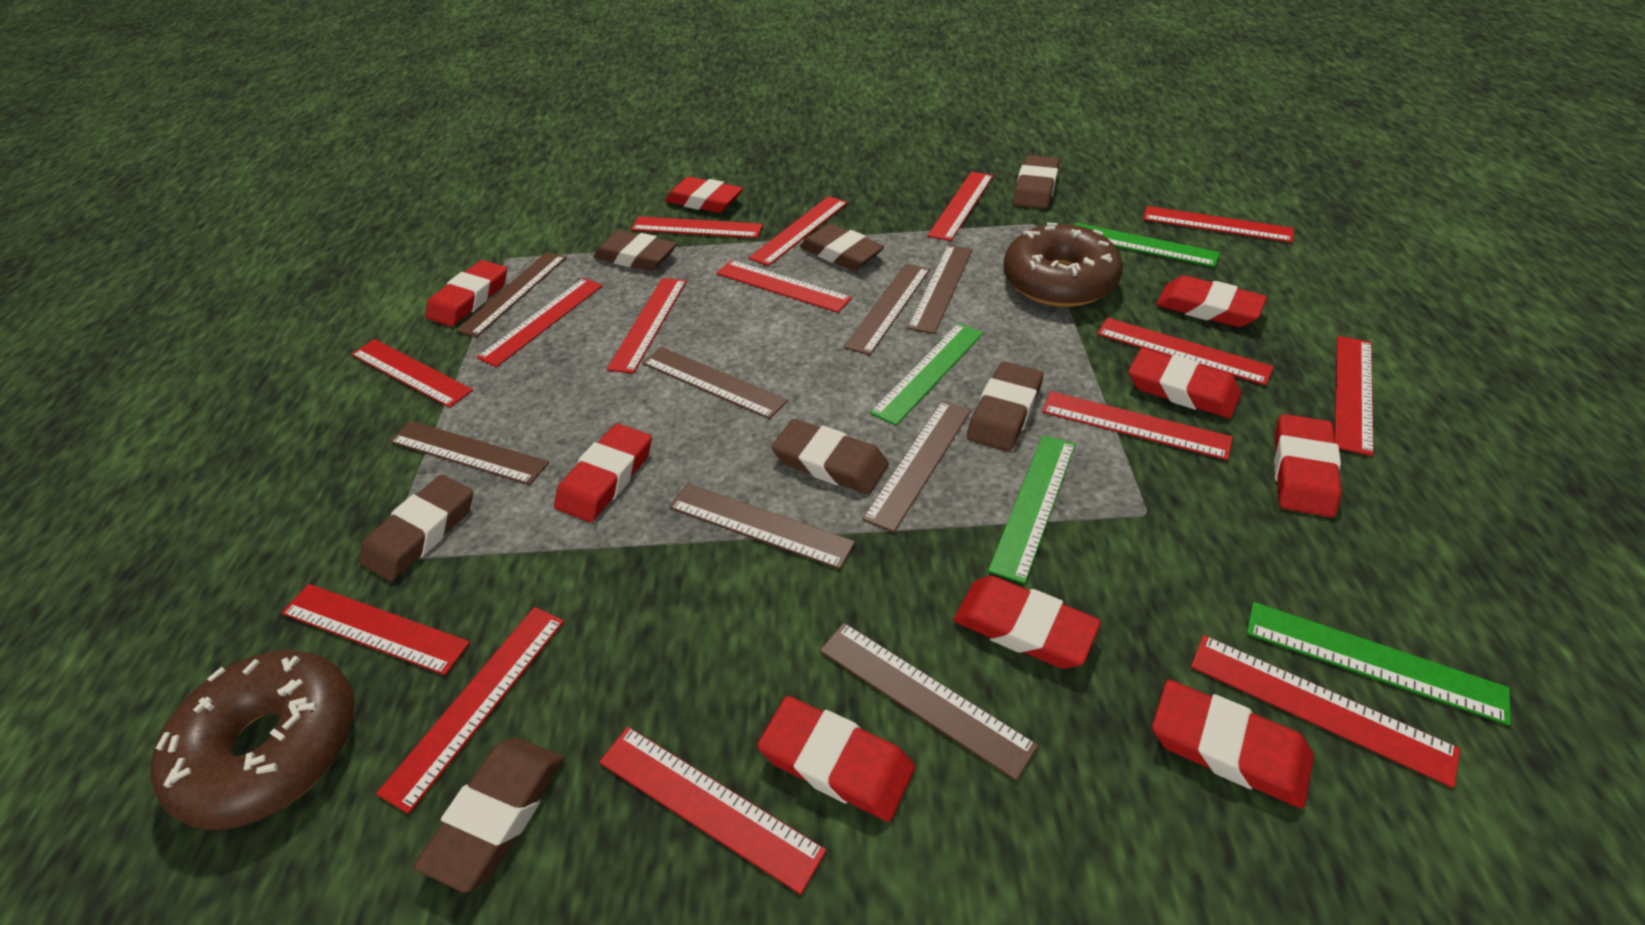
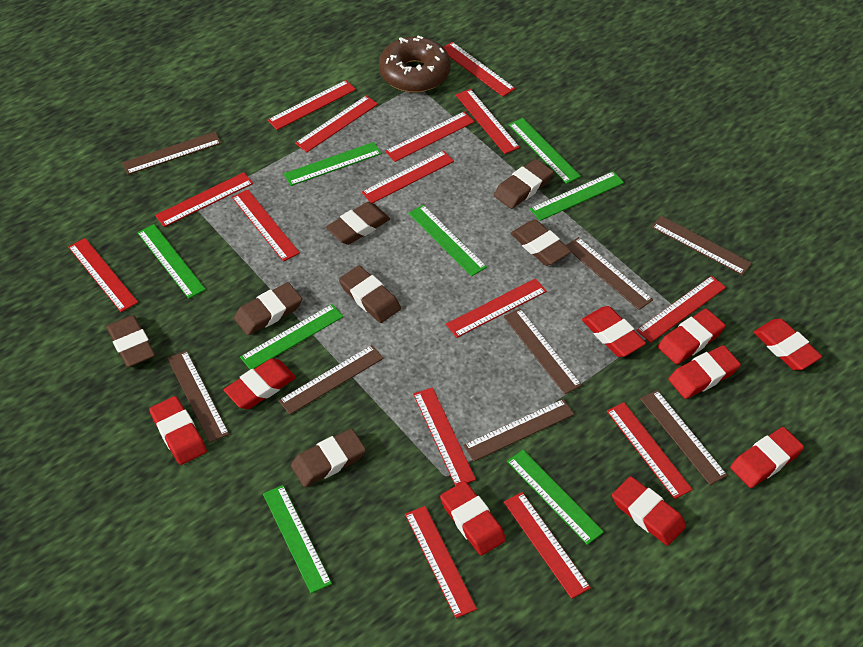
brown donut: 2 -> 1
green ruler: 4 -> 8

